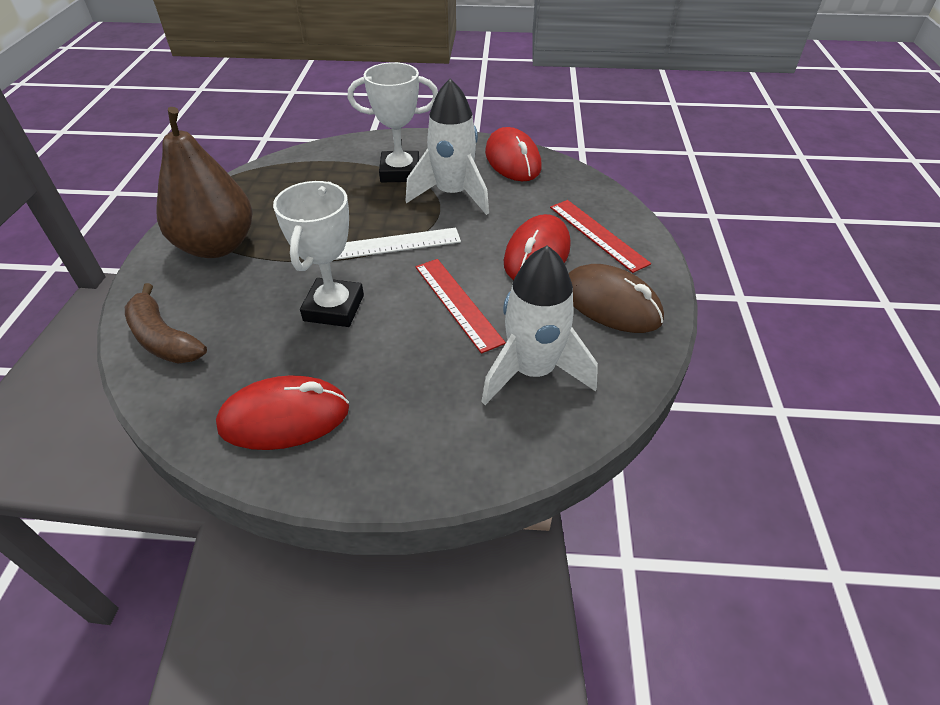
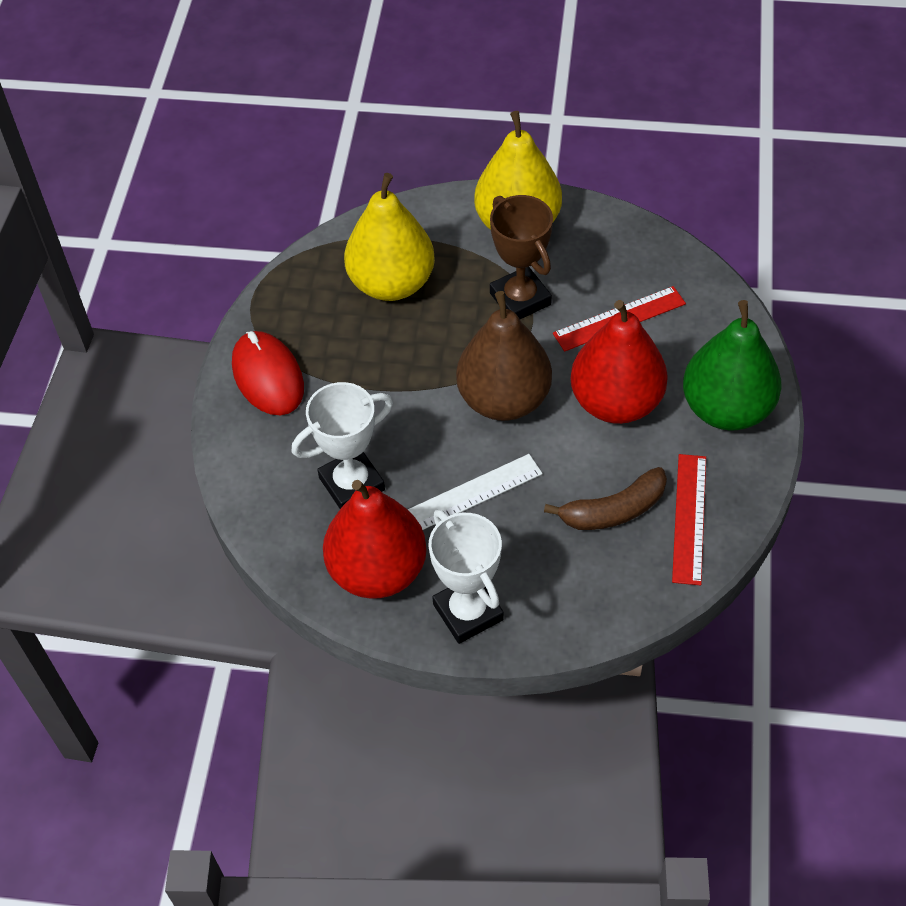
brown mouse: 1 -> 0
brown trophy: 0 -> 1
green pear: 0 -> 1
red mouse: 3 -> 1
red pear: 0 -> 2
white rocket: 2 -> 0
yellow pear: 0 -> 2

